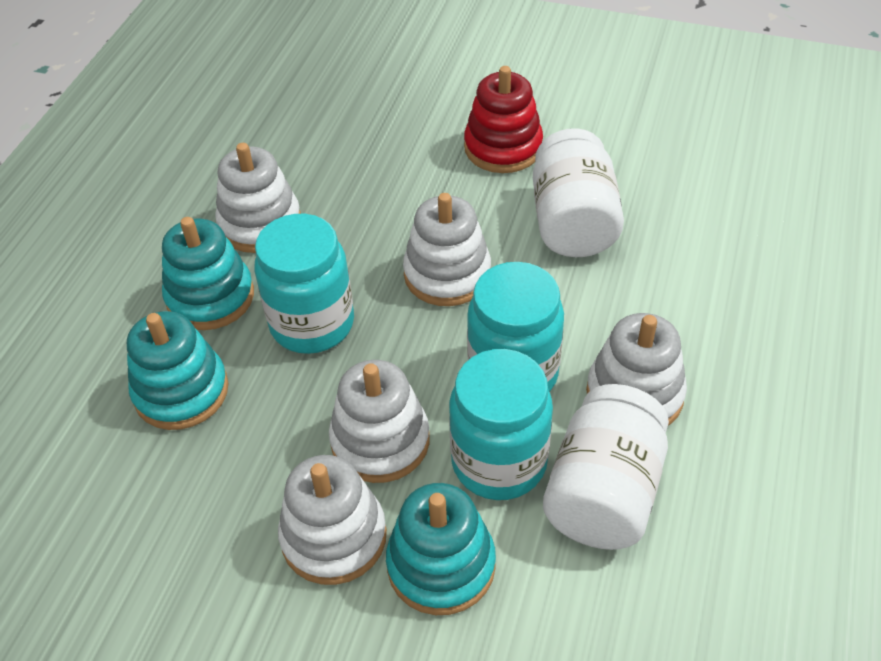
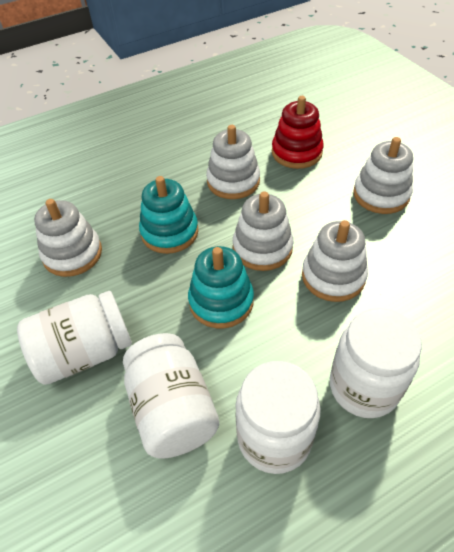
turquoise jar: 3 -> 0
turquoise stacking toy: 3 -> 2
white jar: 2 -> 4

